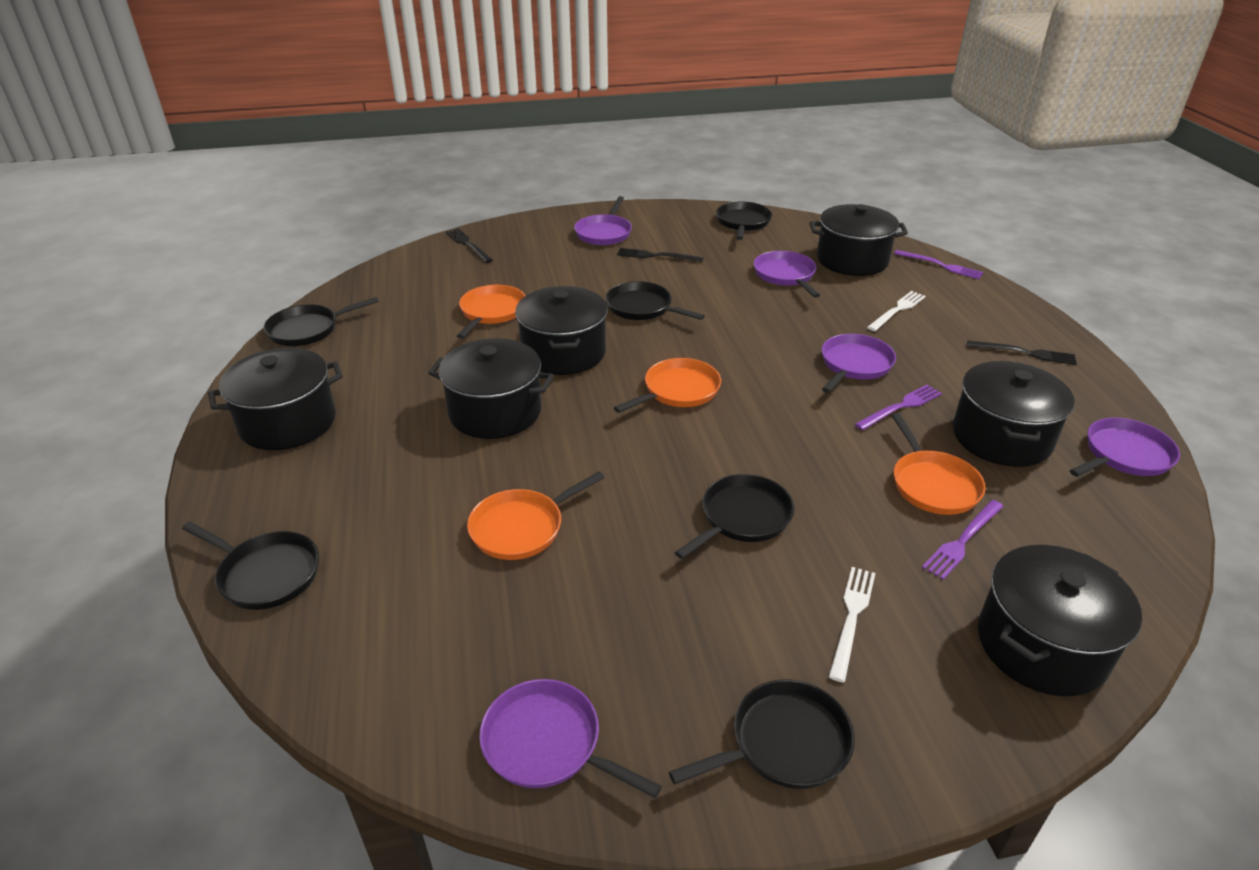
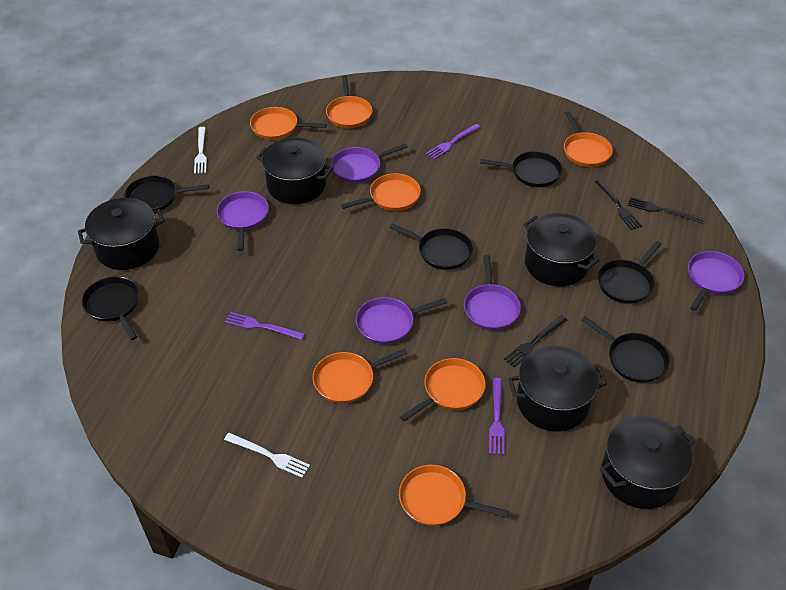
black pot: 6 -> 5
orange pan: 4 -> 7

